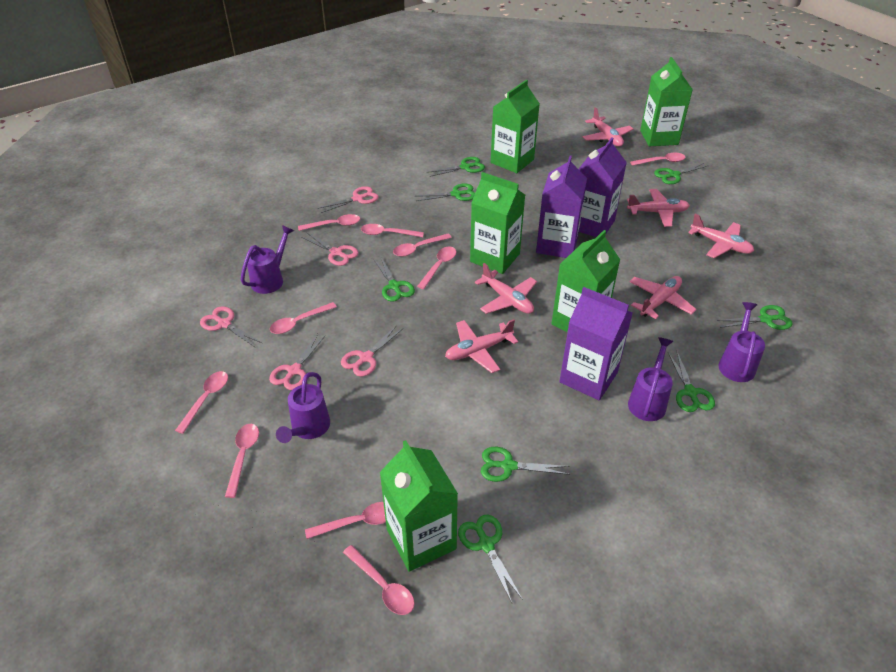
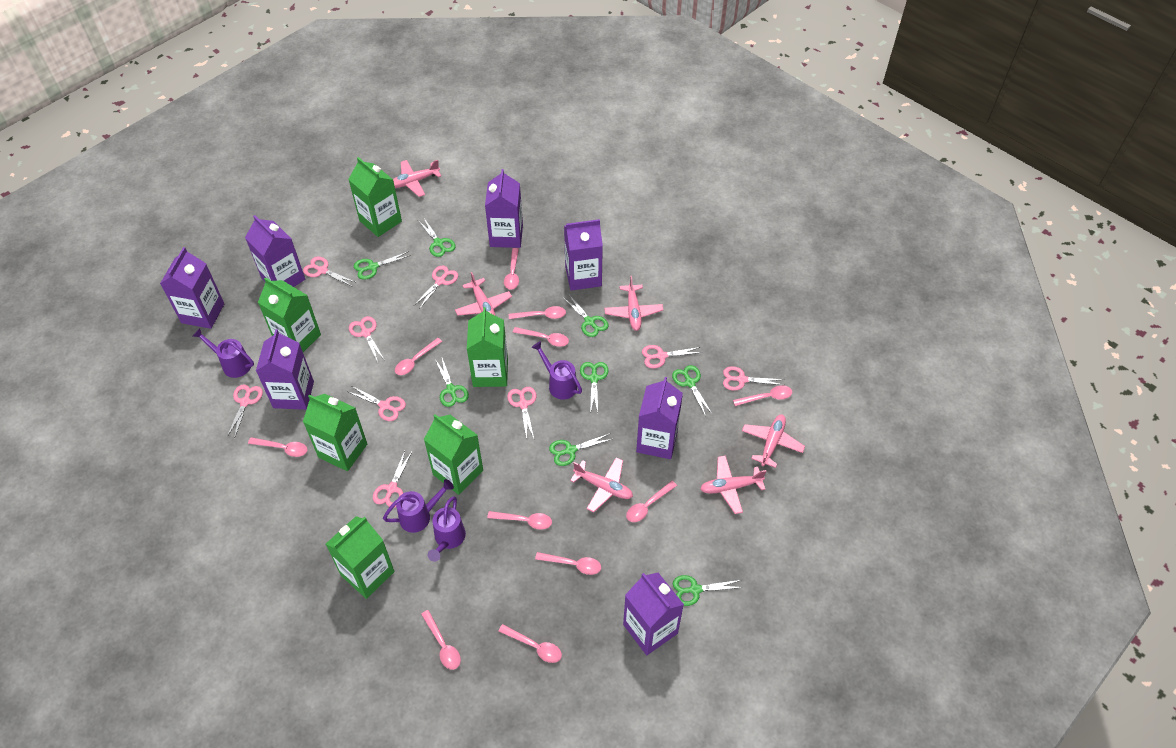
green carton: 5 -> 6
pink scissors: 5 -> 9
pink spoon: 10 -> 11
purple carton: 3 -> 7

